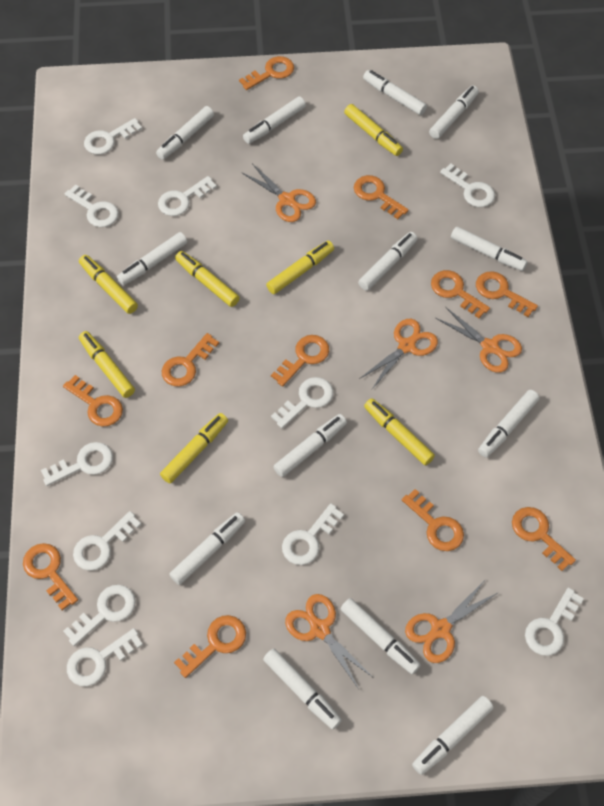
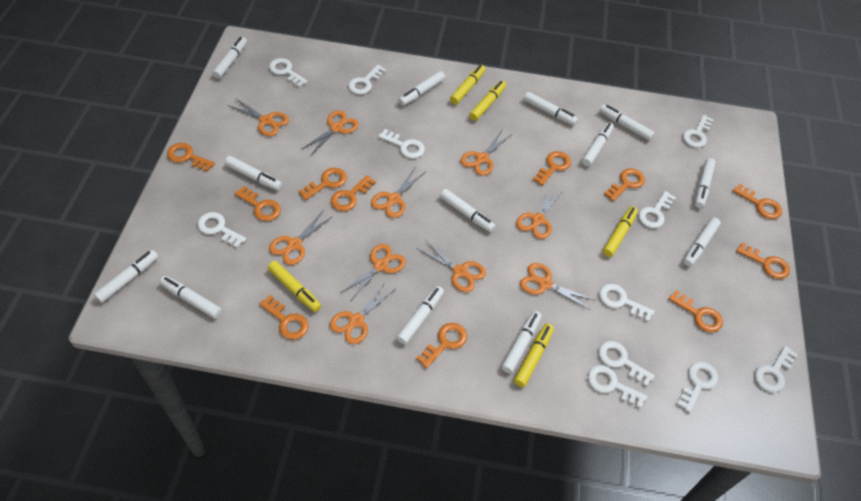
orange scissors: 5 -> 10
yellow marker: 7 -> 5

